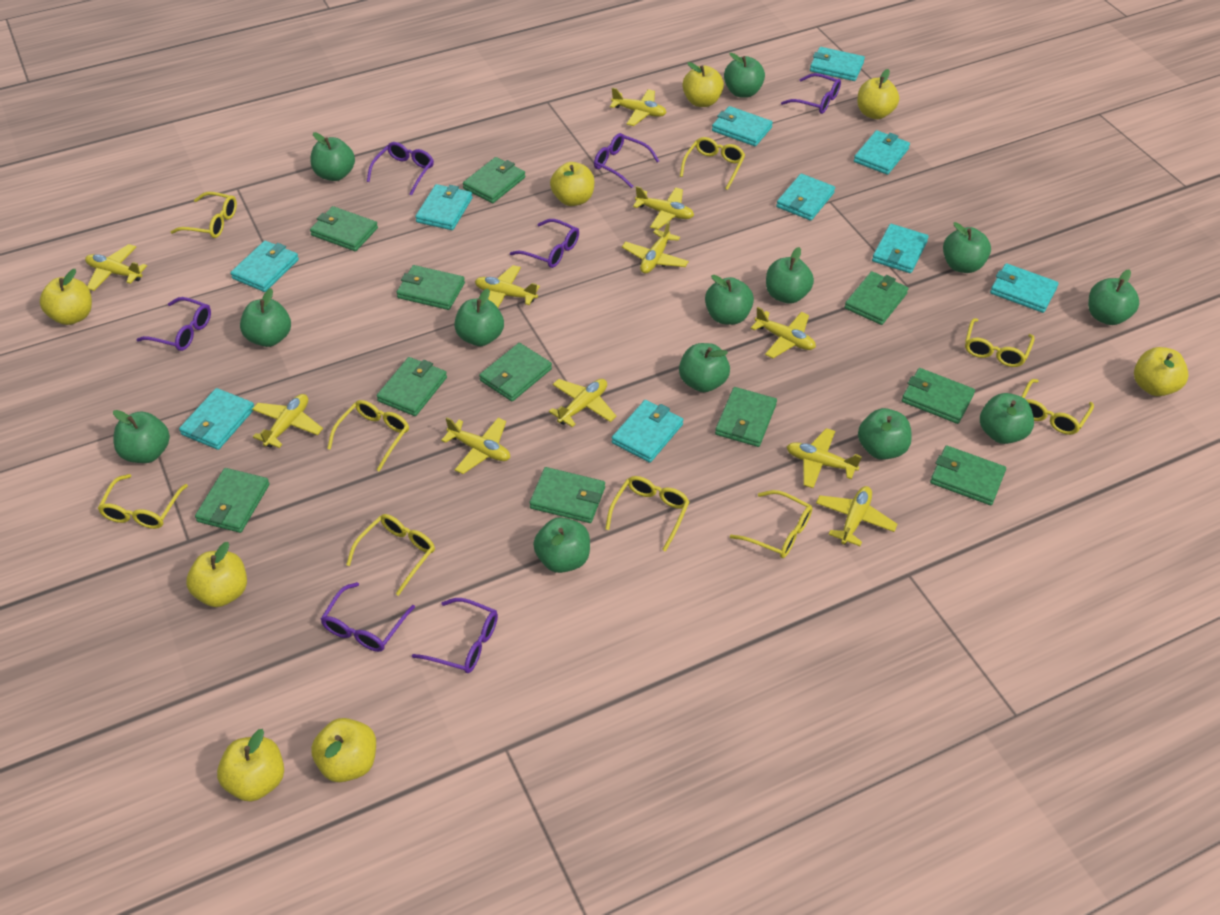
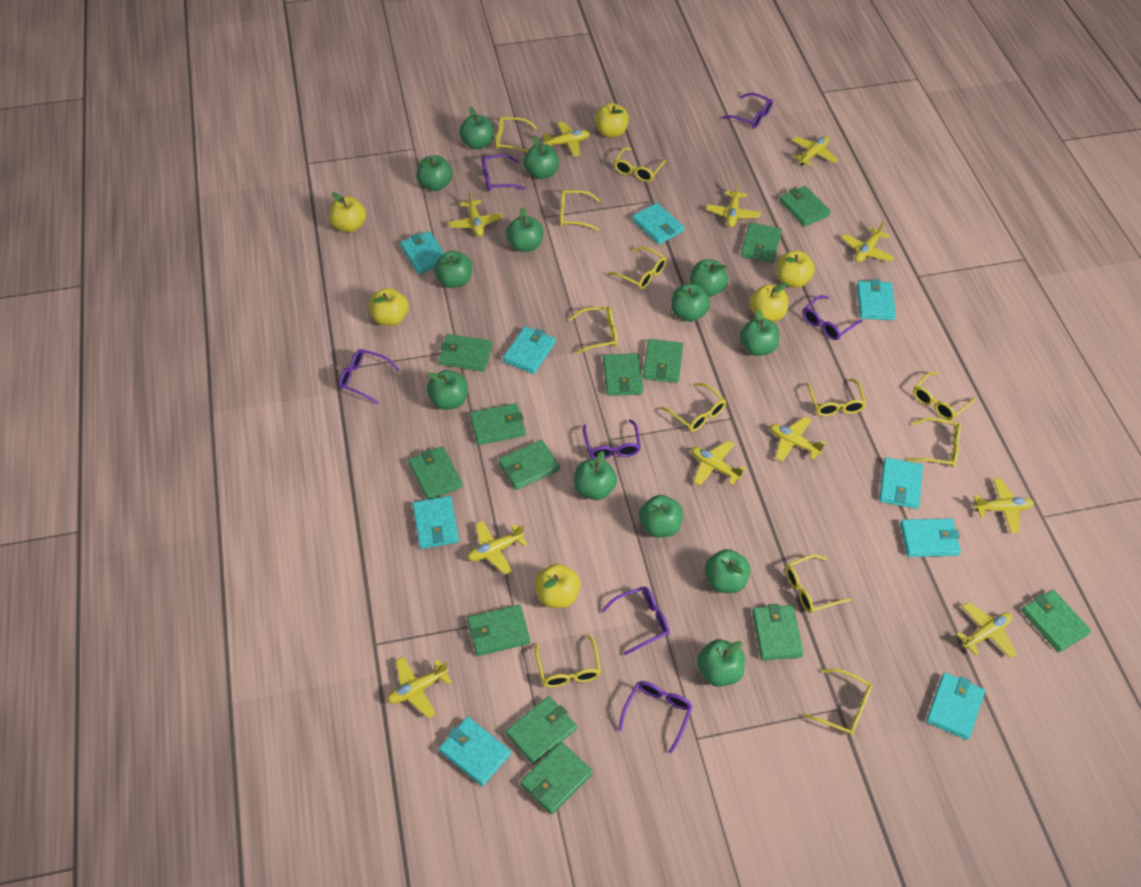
green wallet: 11 -> 13
turquoise wallet: 10 -> 9
yellow apple: 8 -> 6
yellow glasses: 9 -> 12

